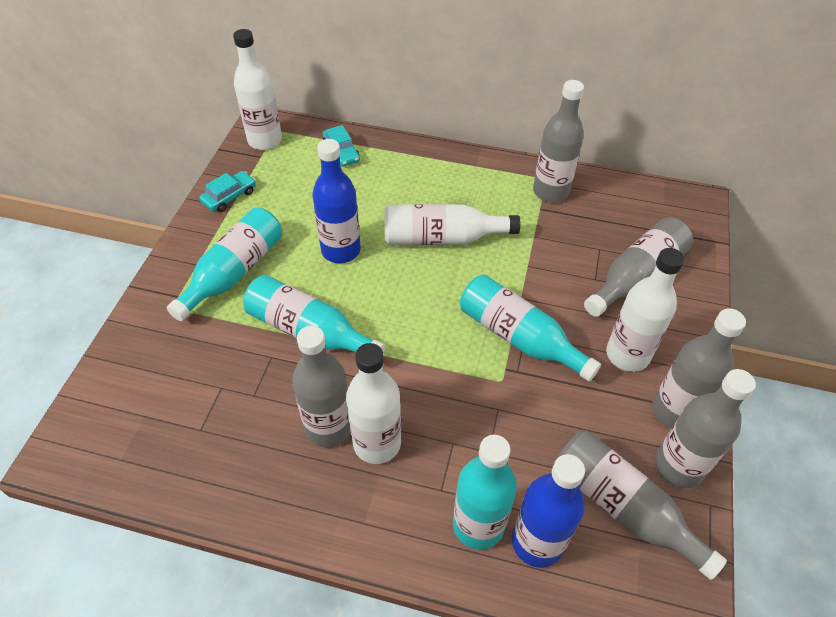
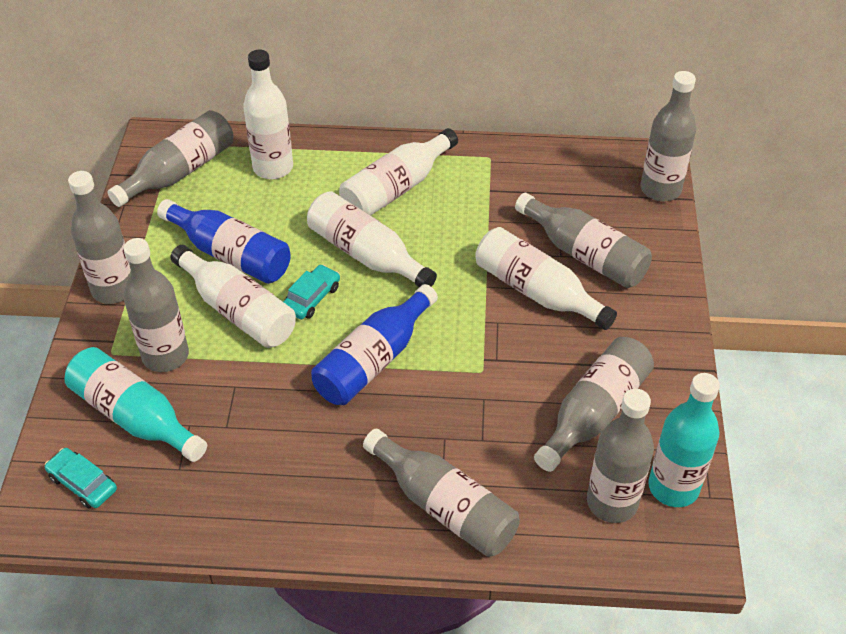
grey bottle: 6 -> 8
turquoise bottle: 4 -> 2
white bottle: 4 -> 5

